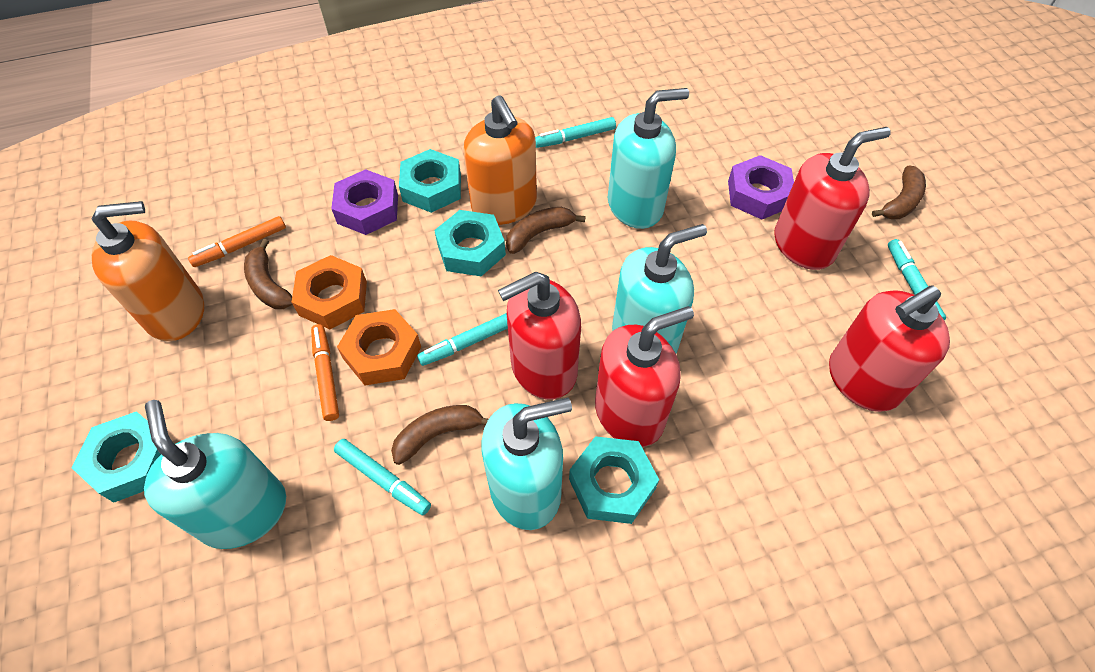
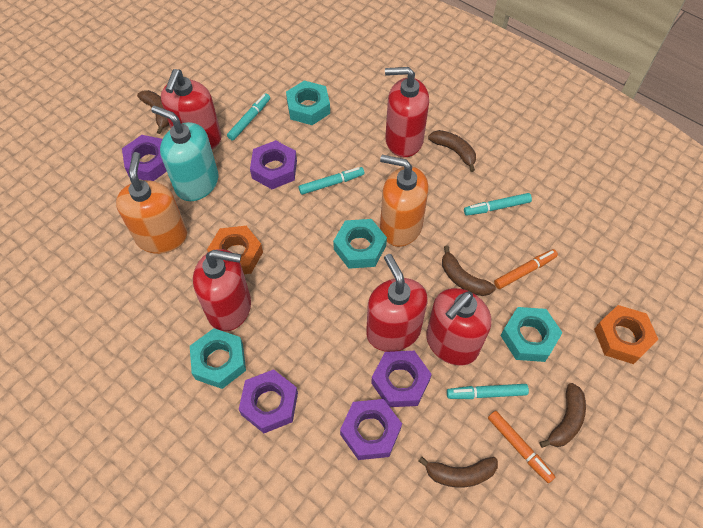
brown banana: 4 -> 5
purple nut: 2 -> 5
red soap dispenser: 4 -> 5
turquoise soap dispenser: 4 -> 1

